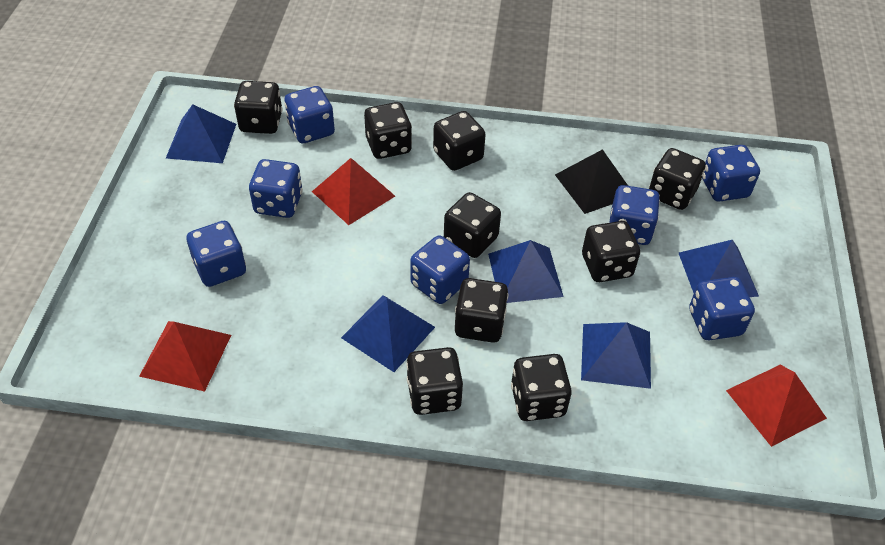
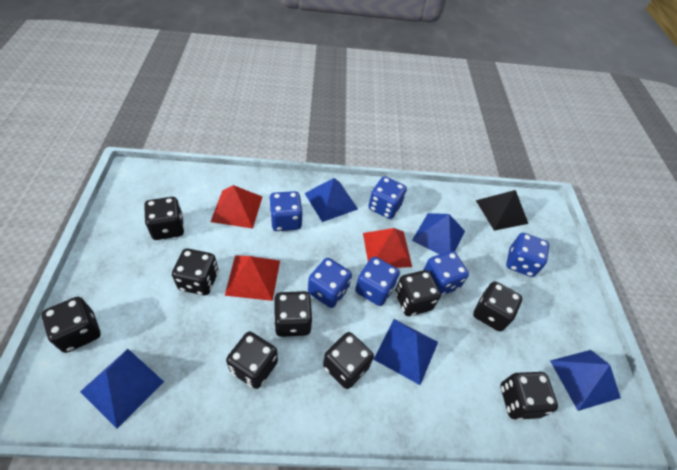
blue dice: 7 -> 6

